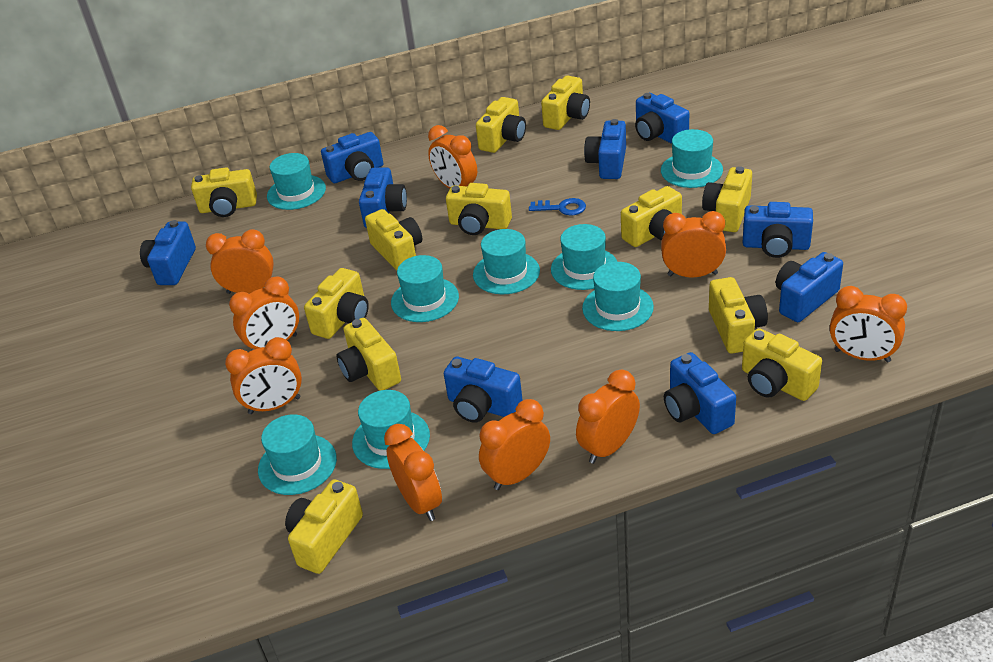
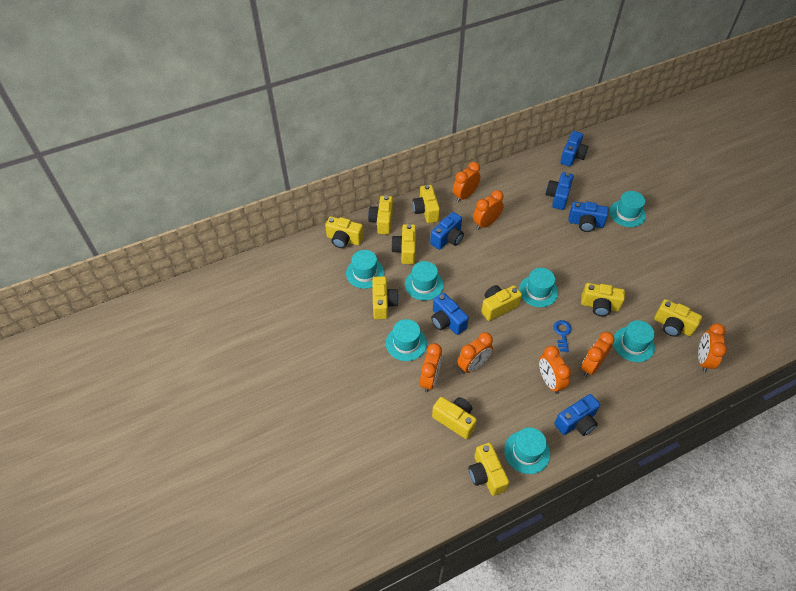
blue camera: 9 -> 6
orange clock: 9 -> 7
turquoise hat: 8 -> 7
yellow camera: 12 -> 10

